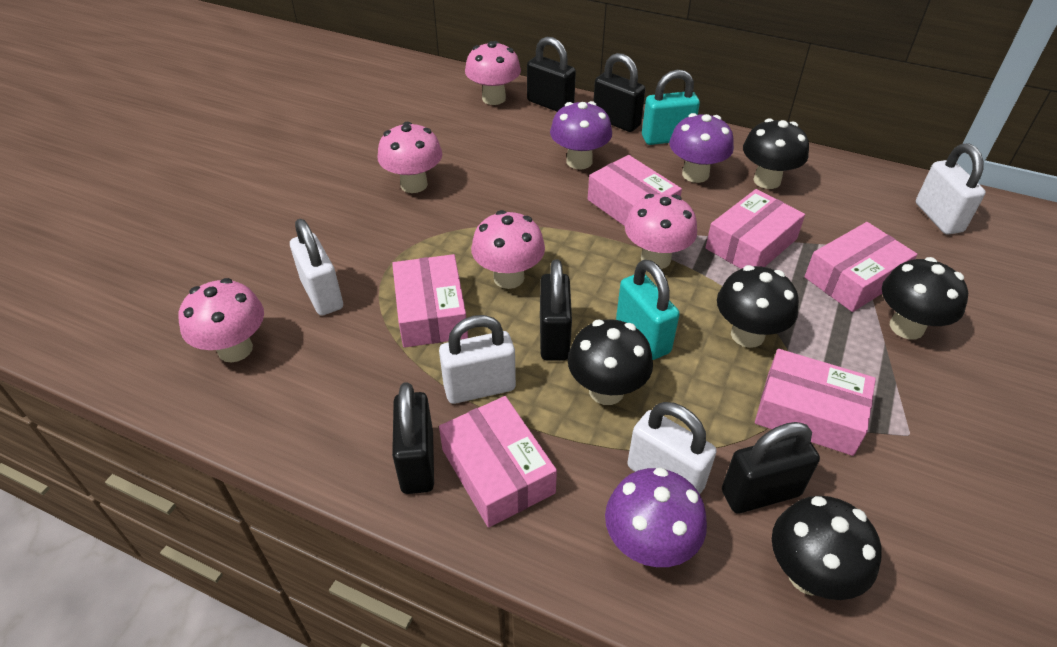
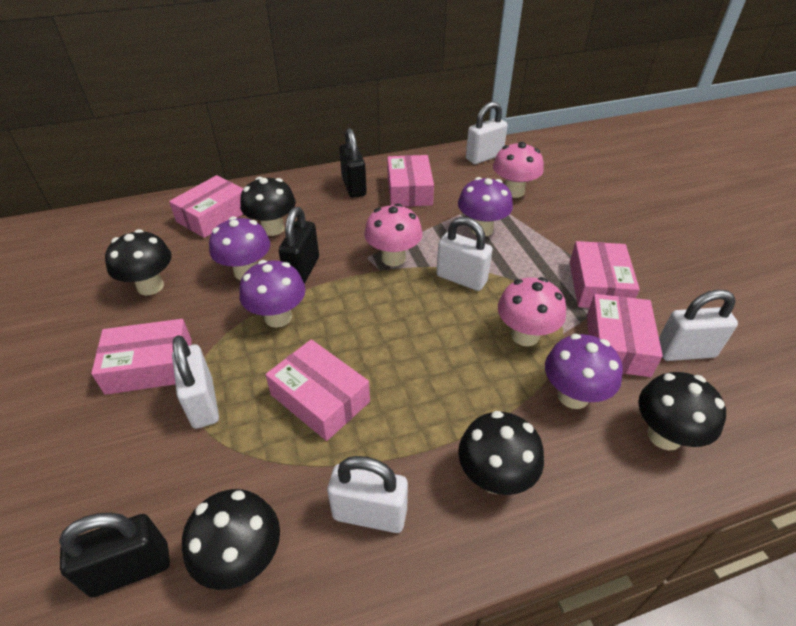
black padlock: 5 -> 3
pink mushroom: 5 -> 3
purple mushroom: 3 -> 4
turquoise padlock: 2 -> 0
white padlock: 4 -> 5

